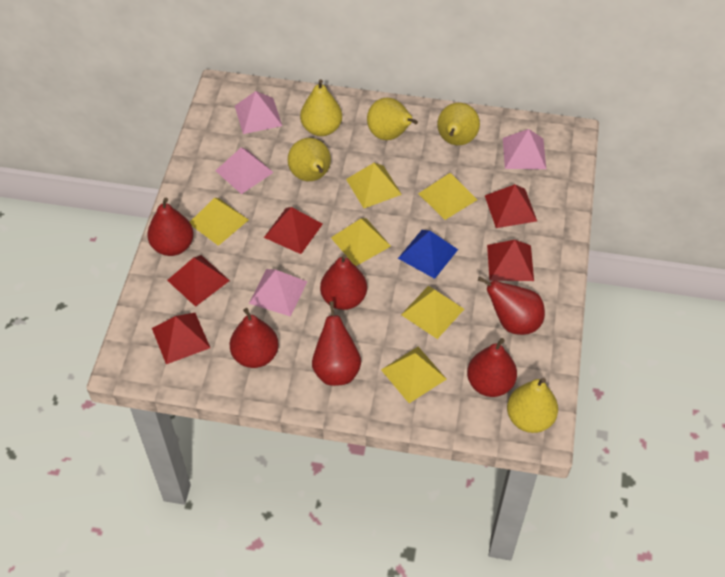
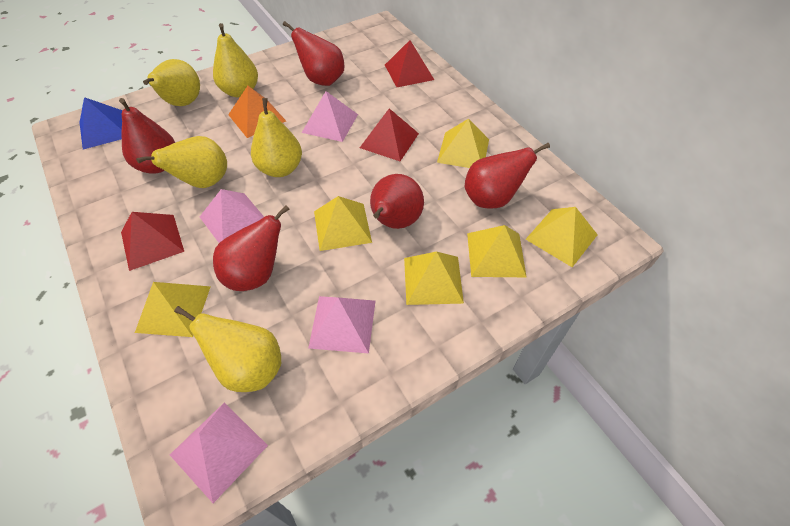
orange pyramid: 0 -> 1
red pear: 6 -> 5
red pyramid: 5 -> 3

